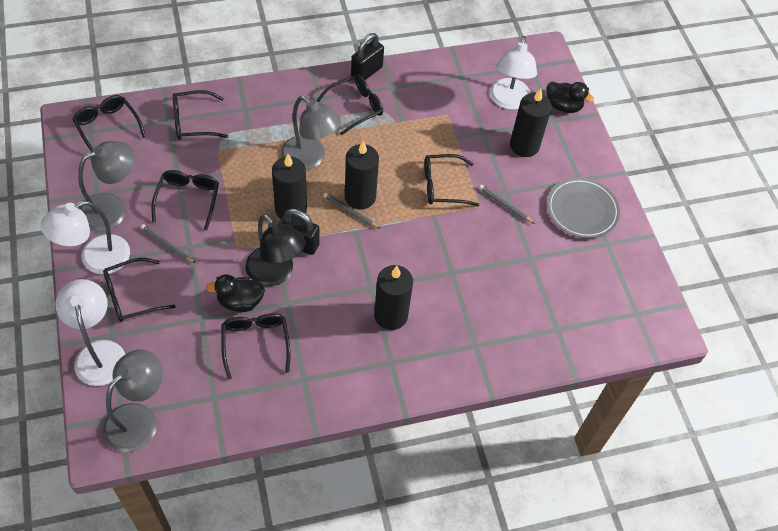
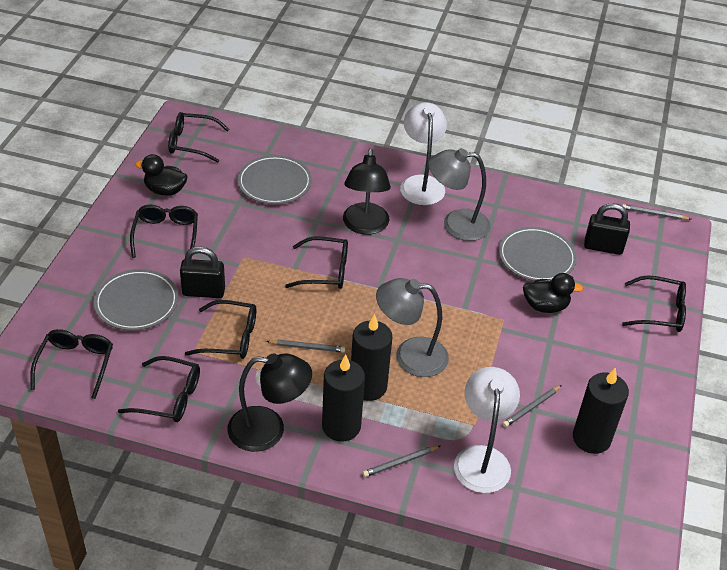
black candle: 4 -> 3
black lamp: 1 -> 2
grey lamp: 3 -> 2
grey pencil: 3 -> 4
grey plate: 1 -> 3
white lamp: 3 -> 2

